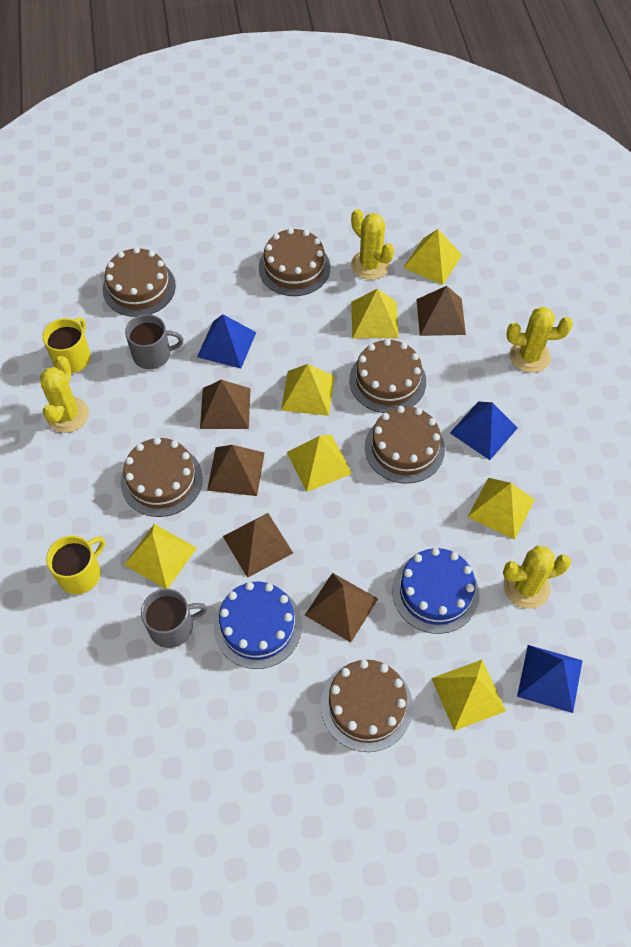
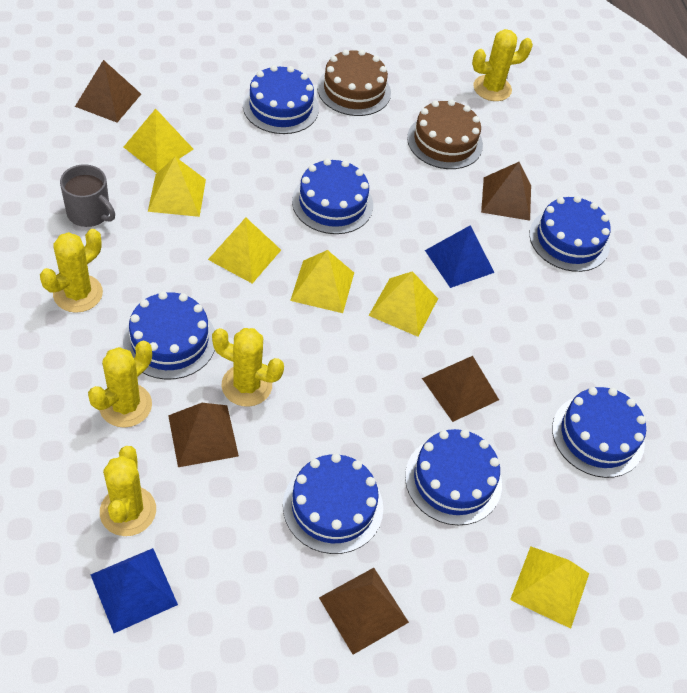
blue cake: 2 -> 7
blue pyramid: 3 -> 2
brown cake: 6 -> 2
grey mug: 2 -> 1
yellow cactus: 4 -> 5
yellow mug: 2 -> 0
yellow pyramid: 7 -> 6

